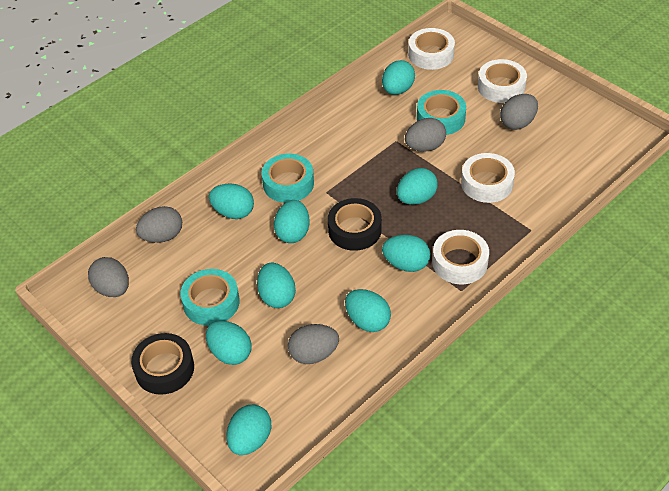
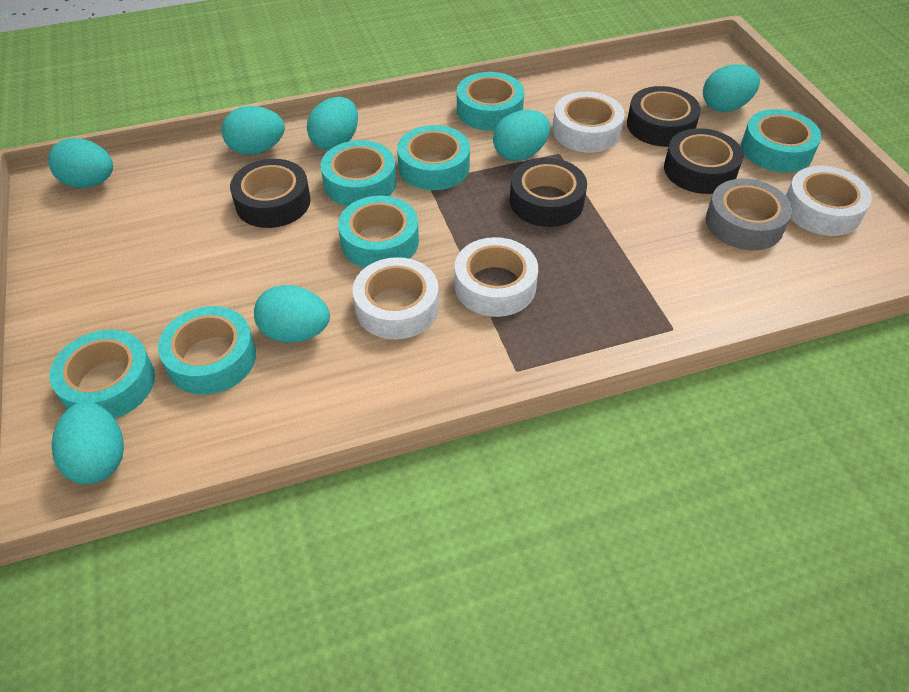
black tape: 2 -> 4
grey egg: 5 -> 0
grey tape: 0 -> 1
turquoise egg: 9 -> 7
turquoise tape: 3 -> 7

